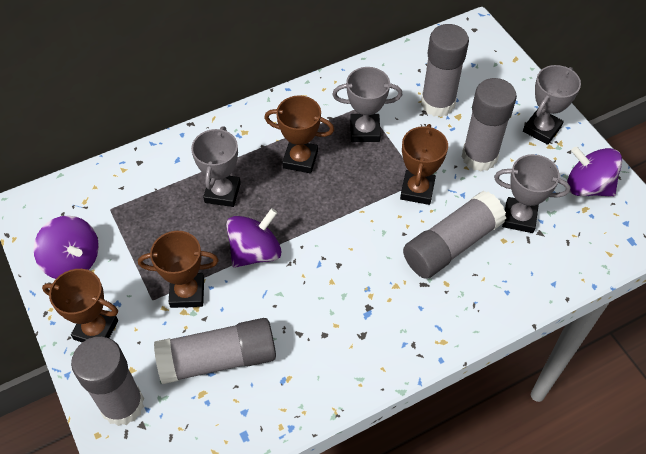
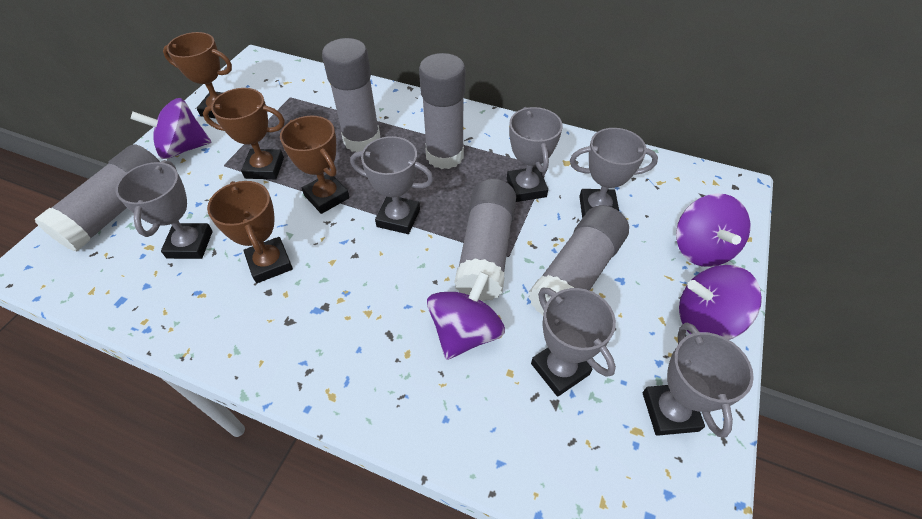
grey trophy: 4 -> 6
purple spinning top: 3 -> 4

